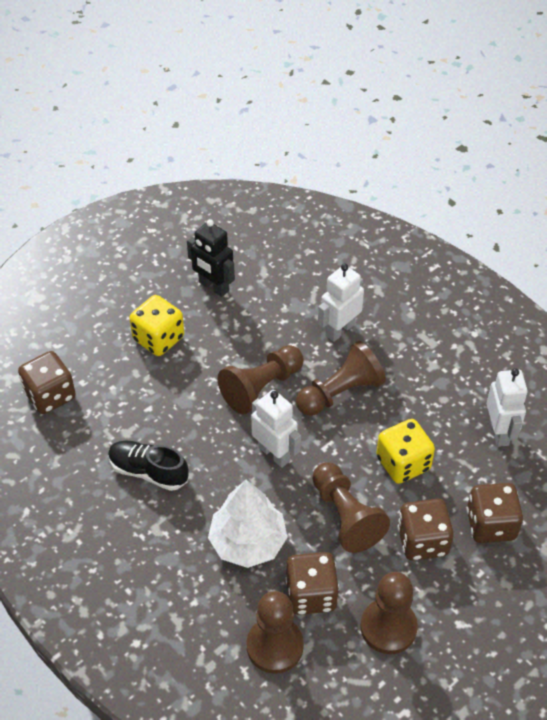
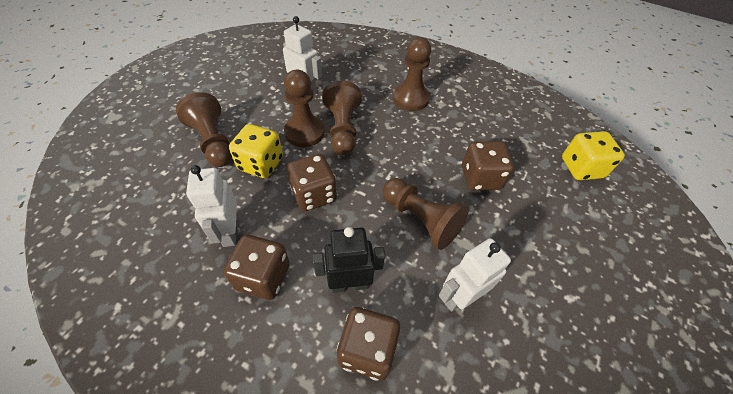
black shoe: 1 -> 0
white tree: 1 -> 0

